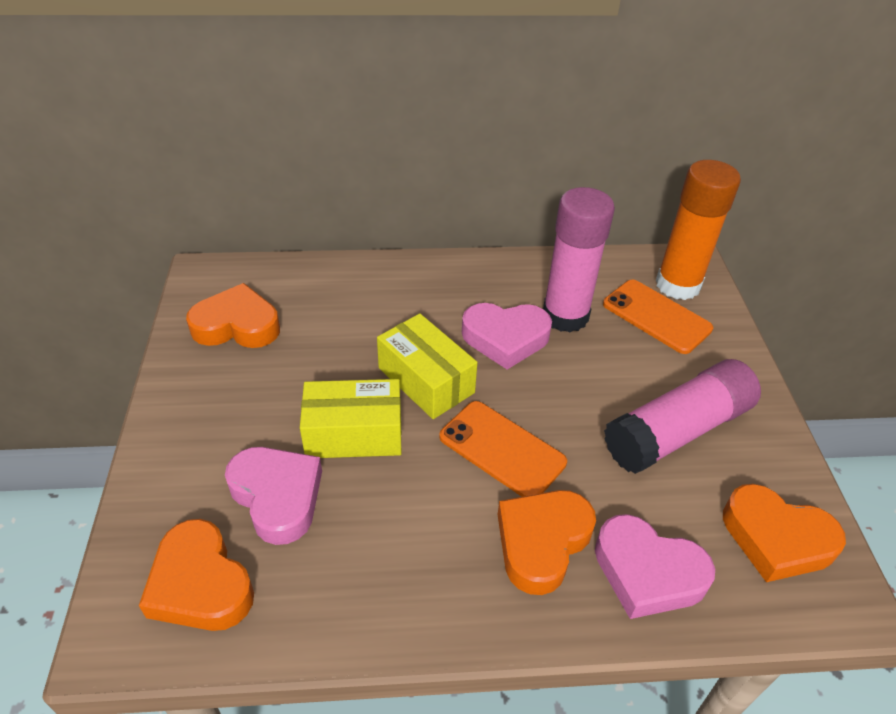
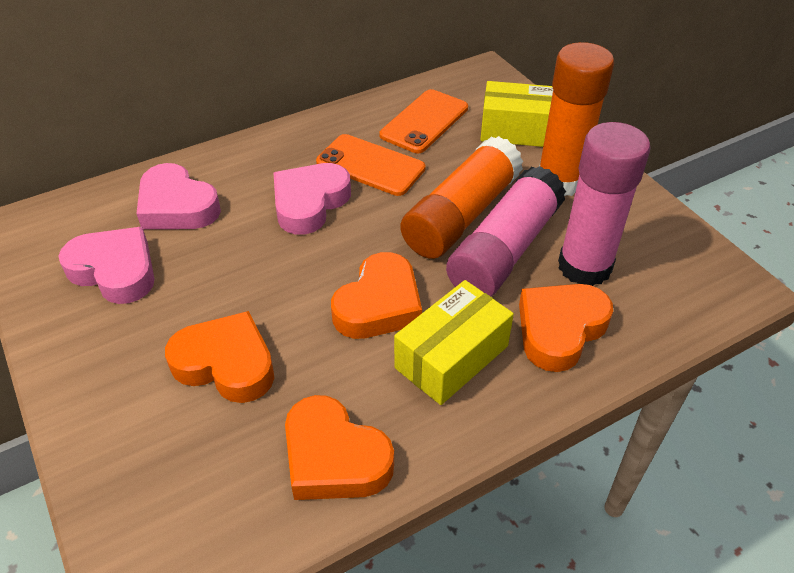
orange glue stick: 1 -> 2

